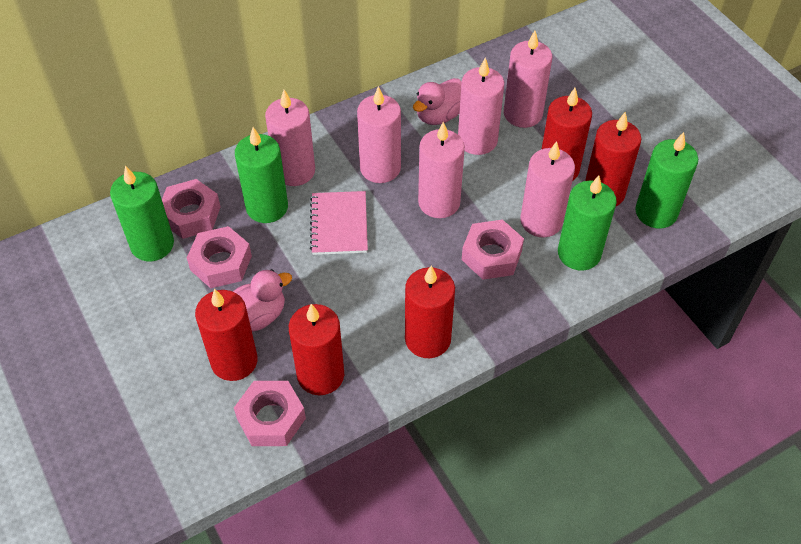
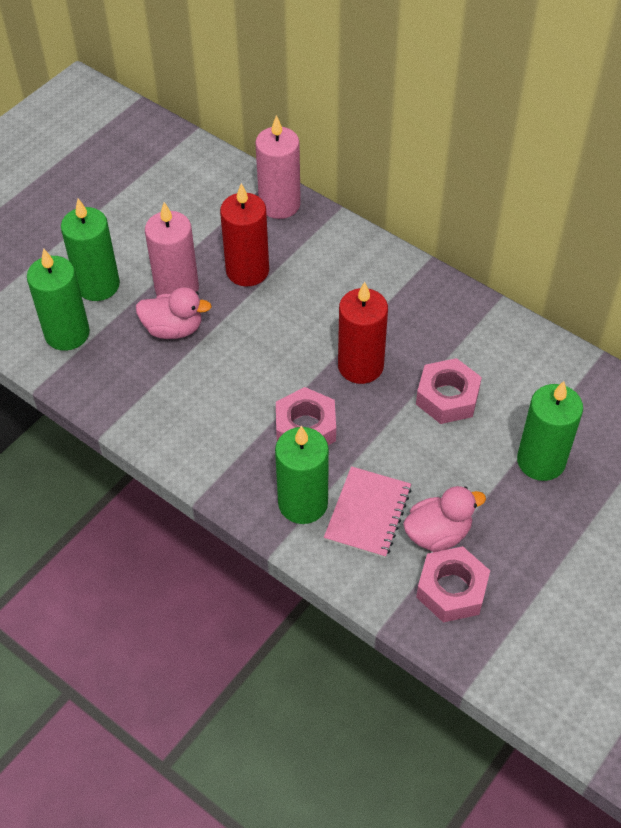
pink candle: 6 -> 2
pink nut: 4 -> 3
red candle: 5 -> 2

